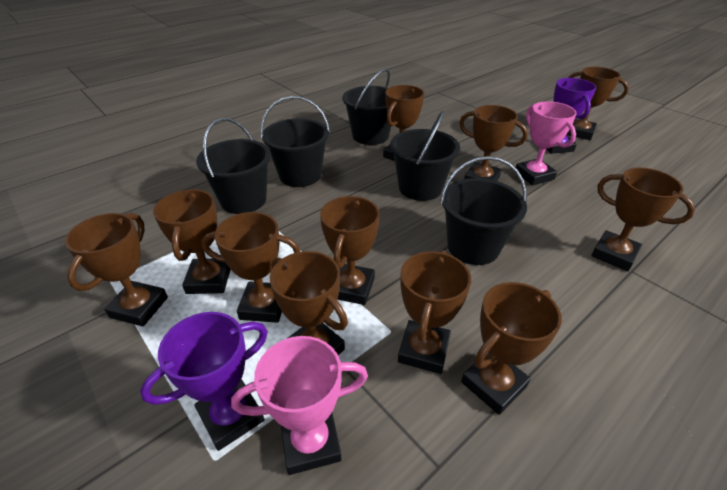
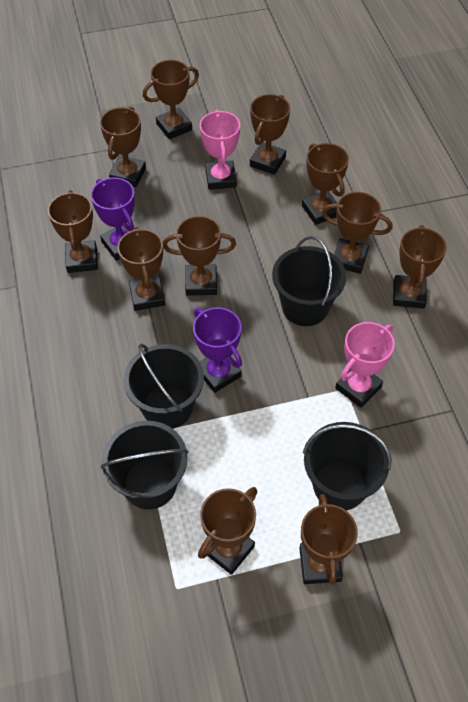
black bucket: 5 -> 4

